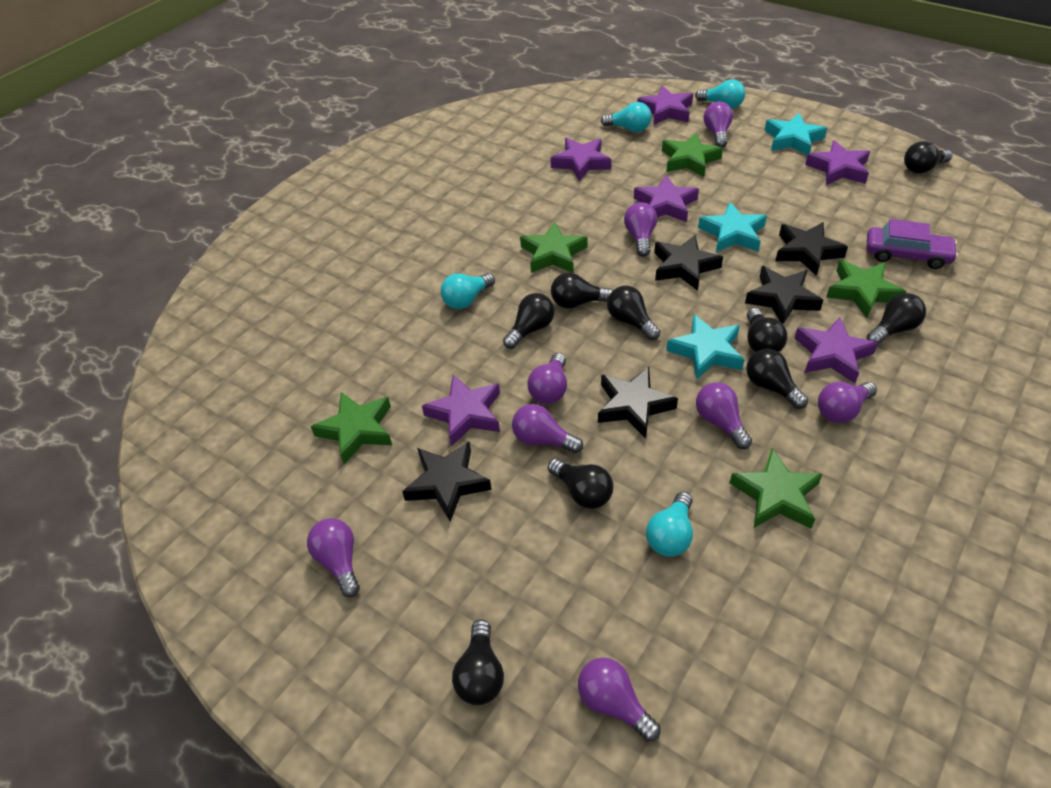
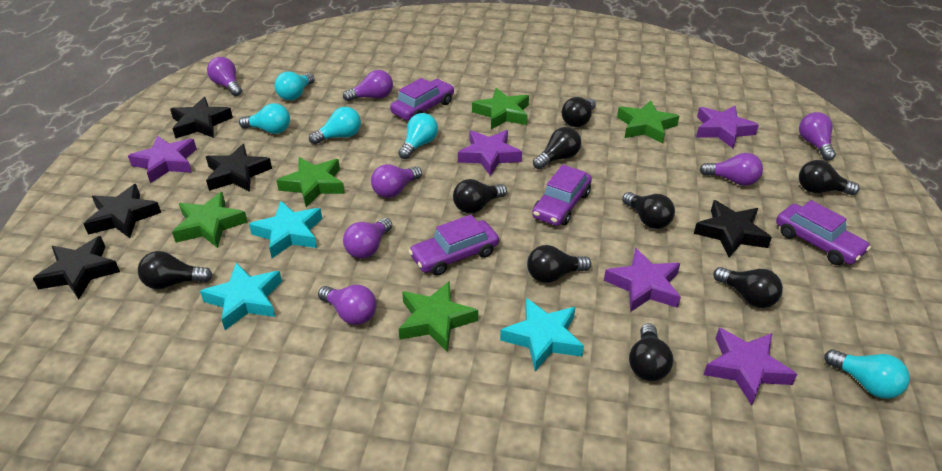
purple car: 1 -> 4
purple light bulb: 8 -> 7
purple star: 6 -> 5
turquoise light bulb: 4 -> 5

